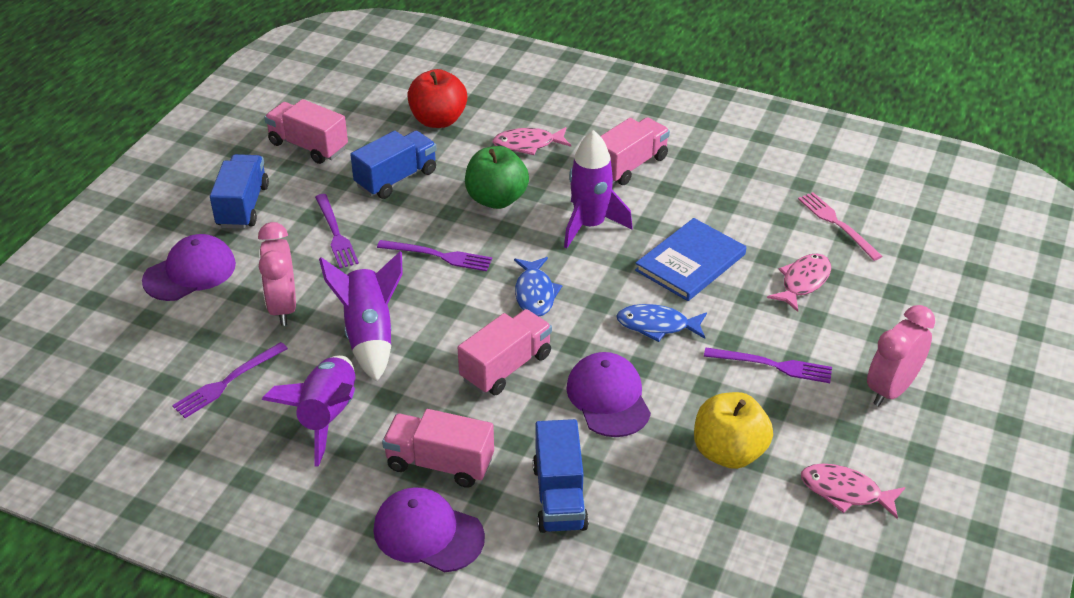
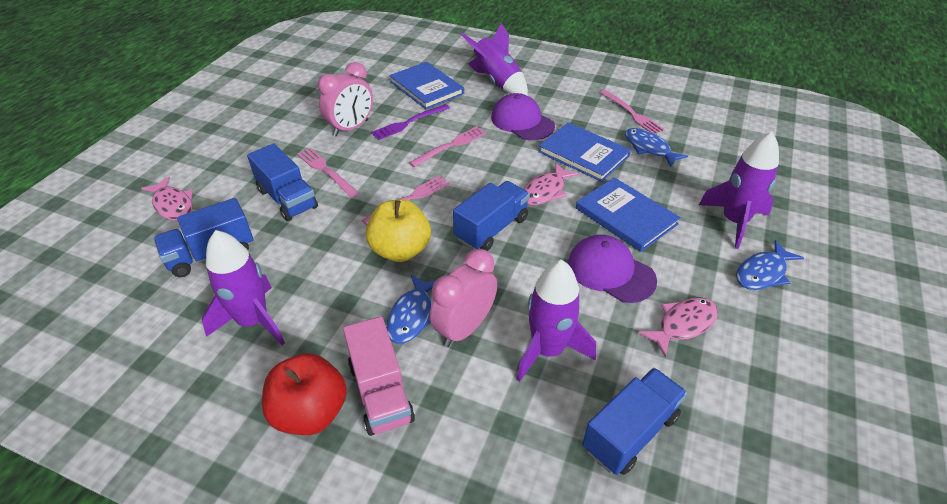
blue book: 1 -> 3
blue fish: 2 -> 3
blue truck: 3 -> 4
green apple: 1 -> 0
pink fork: 1 -> 4
pink truck: 4 -> 1
purple cap: 3 -> 2
purple fork: 4 -> 1
purple rocket: 3 -> 4

